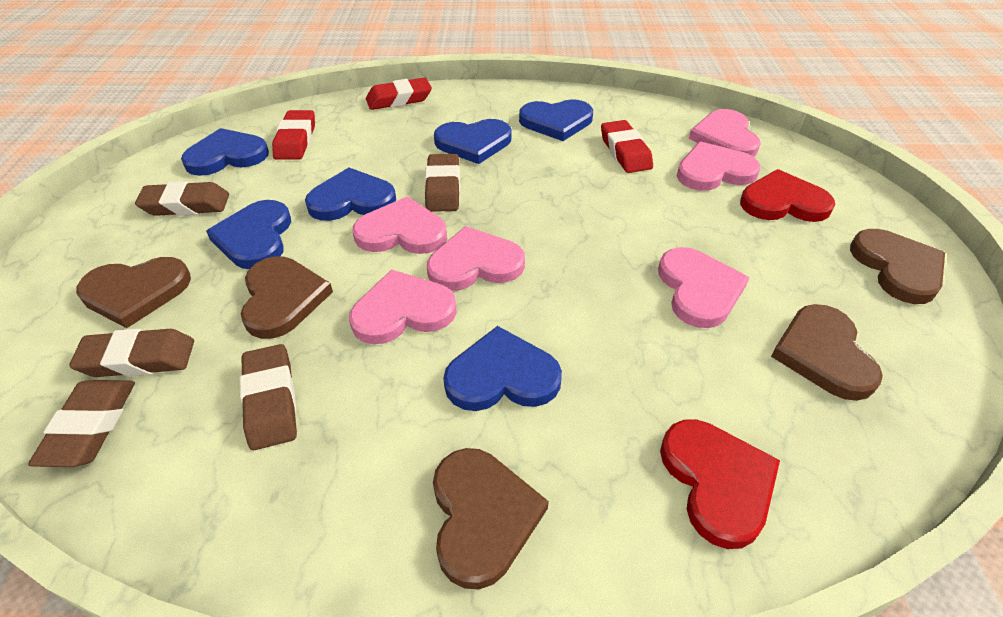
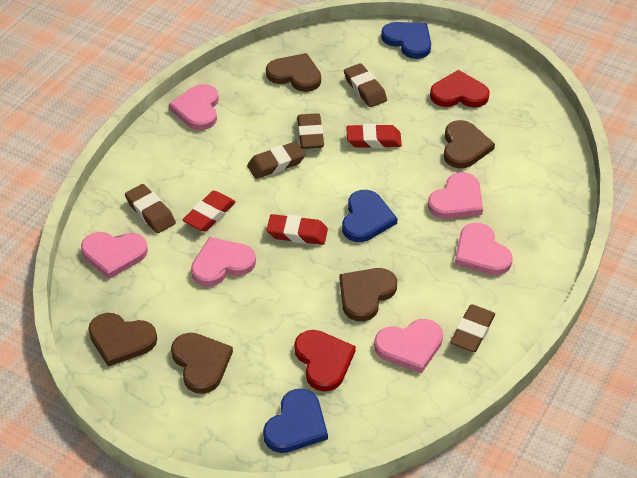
blue heart: 6 -> 3

